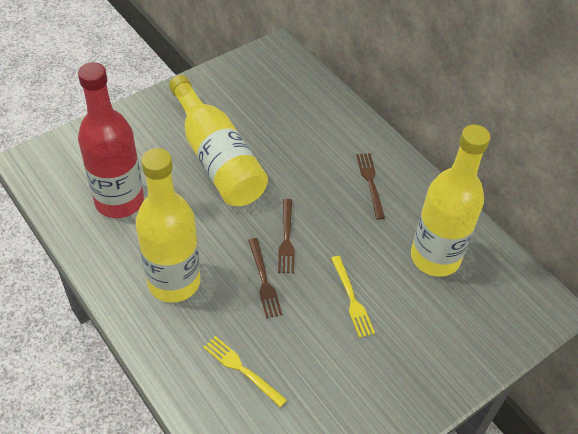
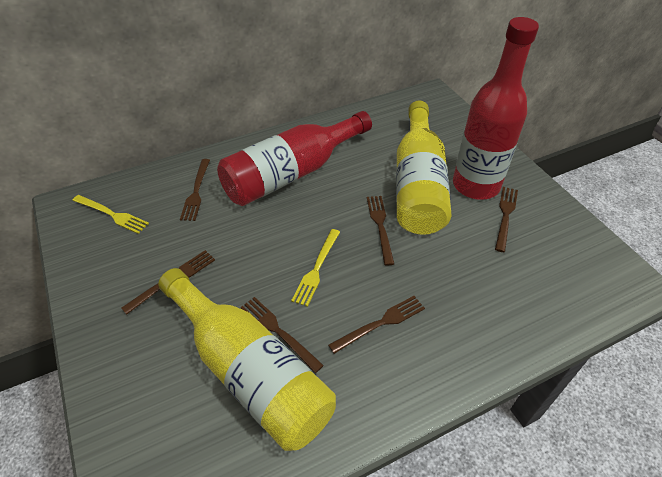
brown fork: 3 -> 6
red bottle: 1 -> 2
yellow bottle: 3 -> 2

